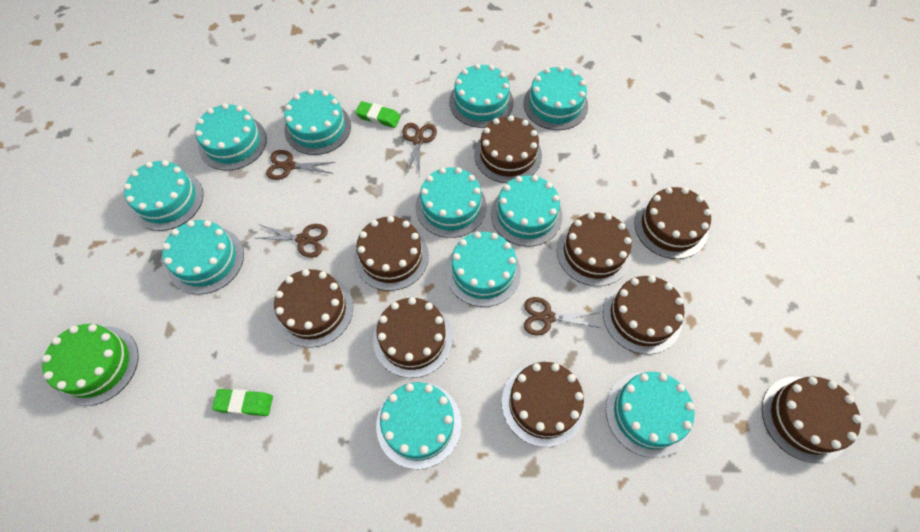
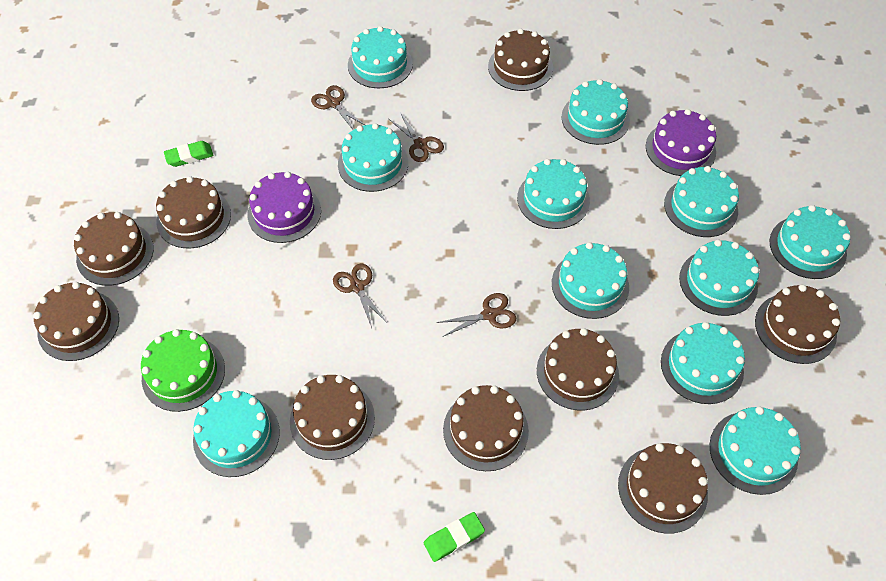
purple cake: 0 -> 2

